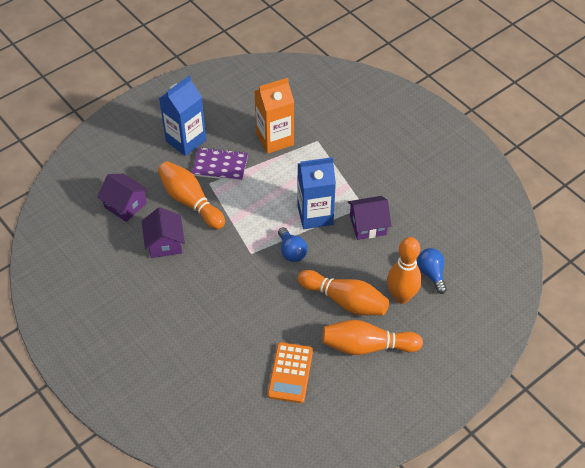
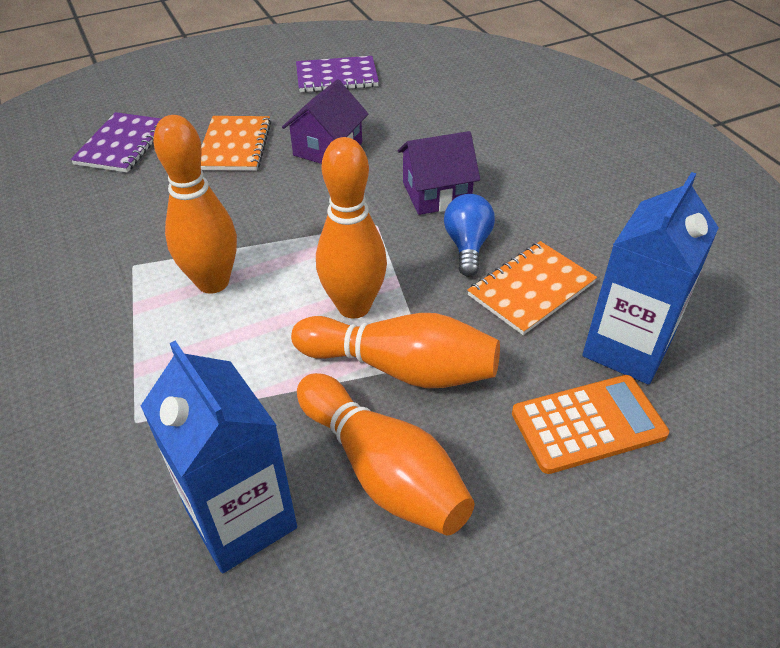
blue light bulb: 2 -> 1
orange carton: 1 -> 0
orange notebook: 0 -> 2
purple house: 3 -> 2
purple notebook: 1 -> 2

